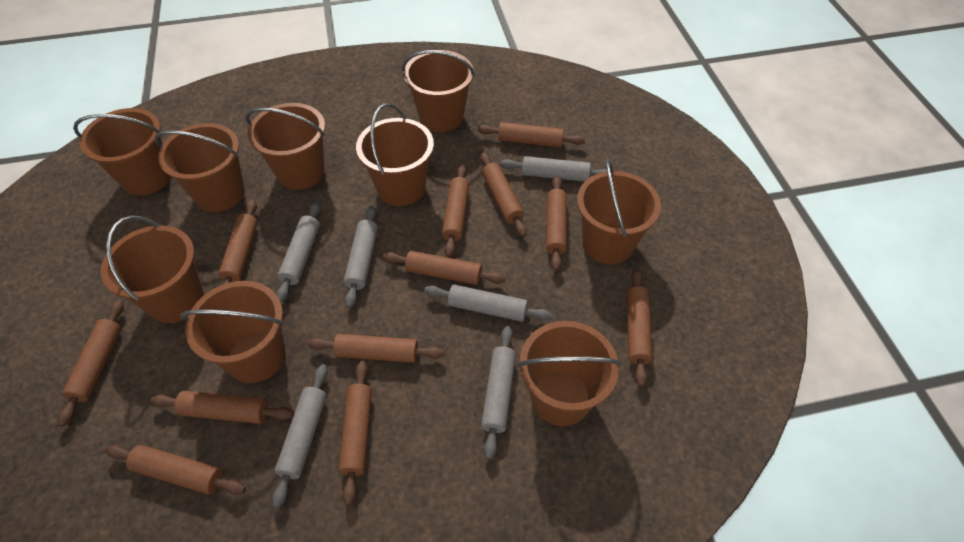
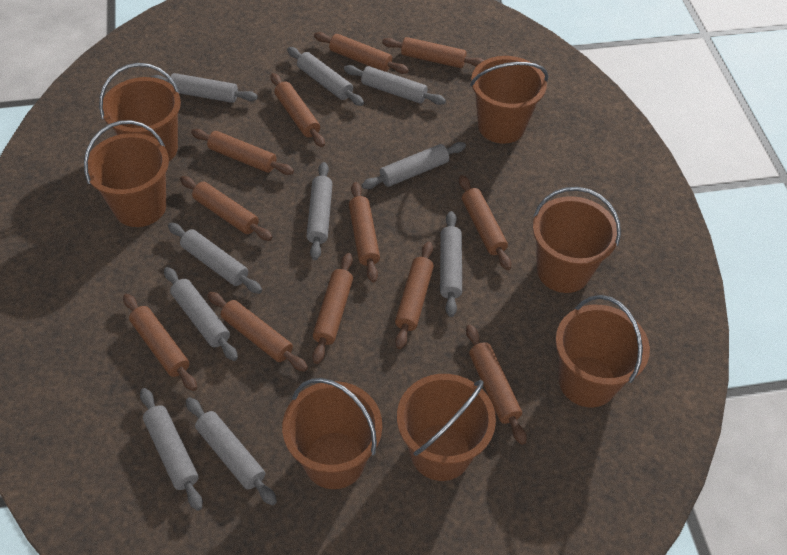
brown bucket: 9 -> 7
grey rolling pin: 6 -> 10

